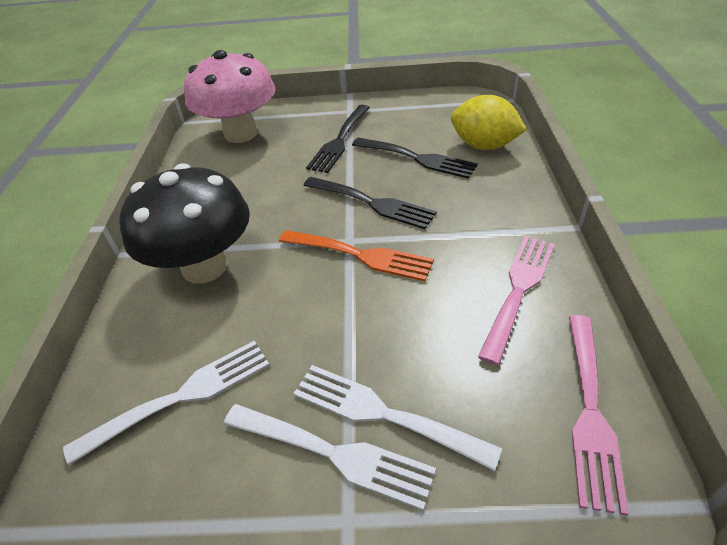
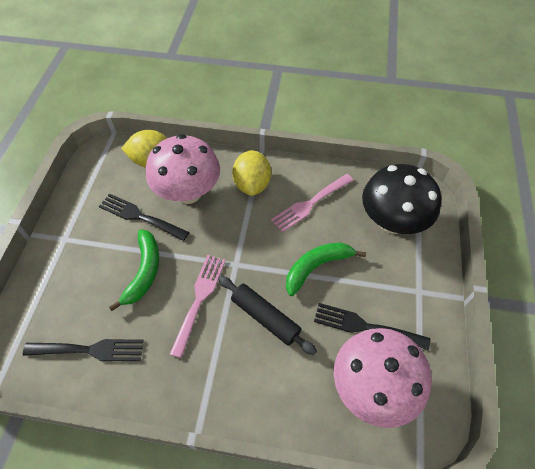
black rolling pin: 0 -> 1
green banana: 0 -> 2
orange fork: 1 -> 0
pink mushroom: 1 -> 2
white fork: 3 -> 0
yellow lemon: 1 -> 2

